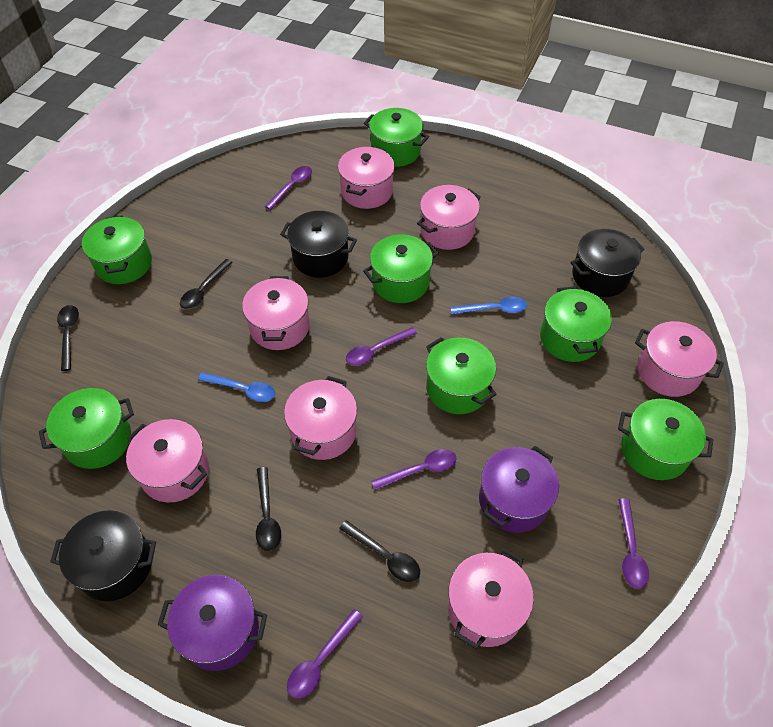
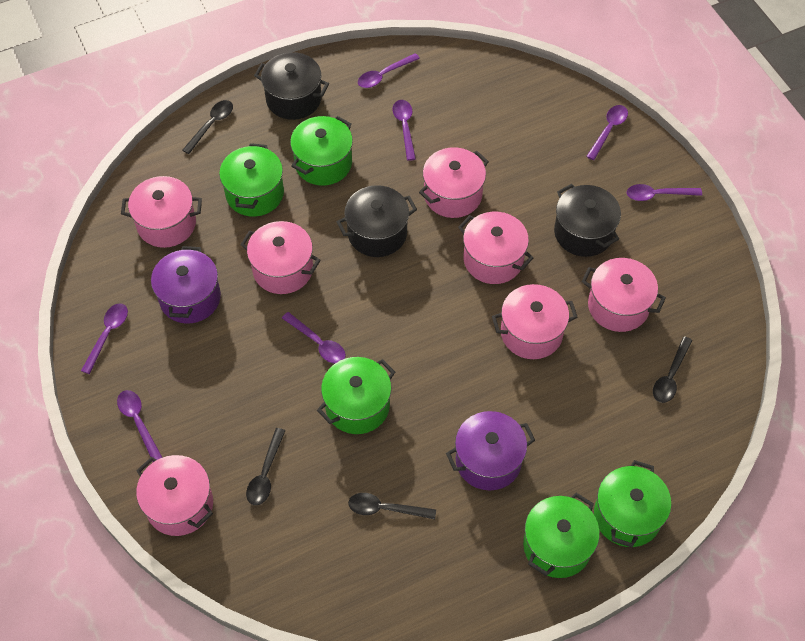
blue spoon: 2 -> 0
green pot: 7 -> 5
purple spoon: 5 -> 7

